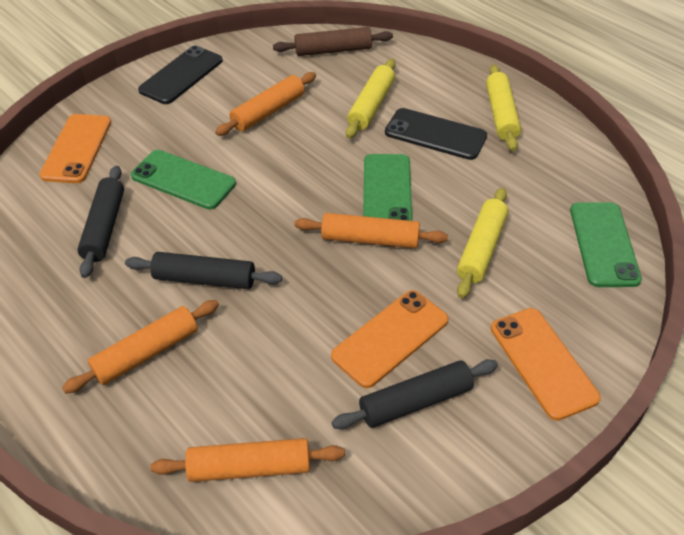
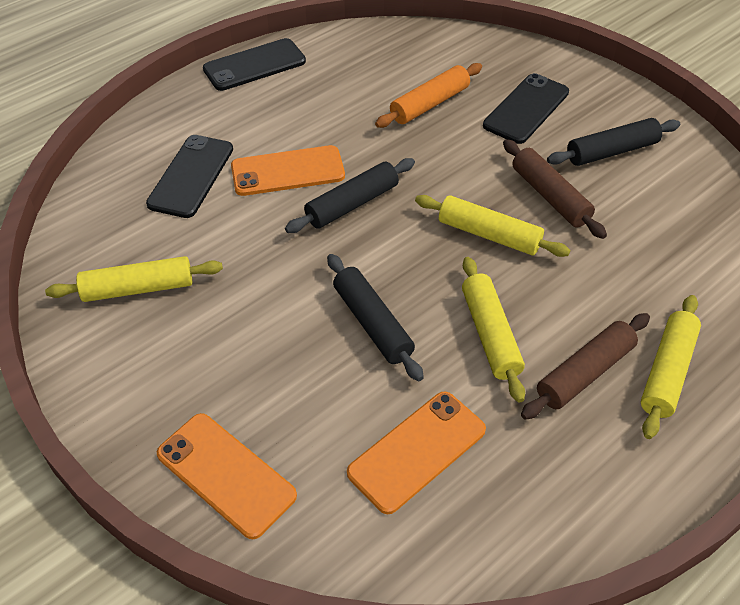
black phone: 2 -> 3
brown rolling pin: 1 -> 2
green phone: 3 -> 0
orange rolling pin: 4 -> 1
yellow rolling pin: 3 -> 4

